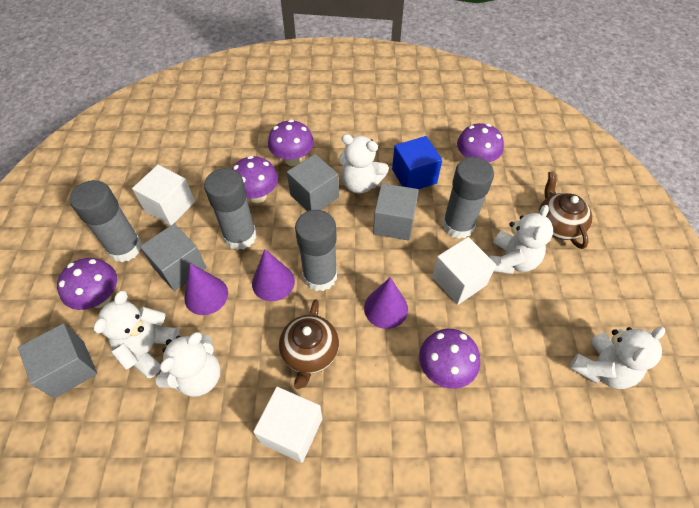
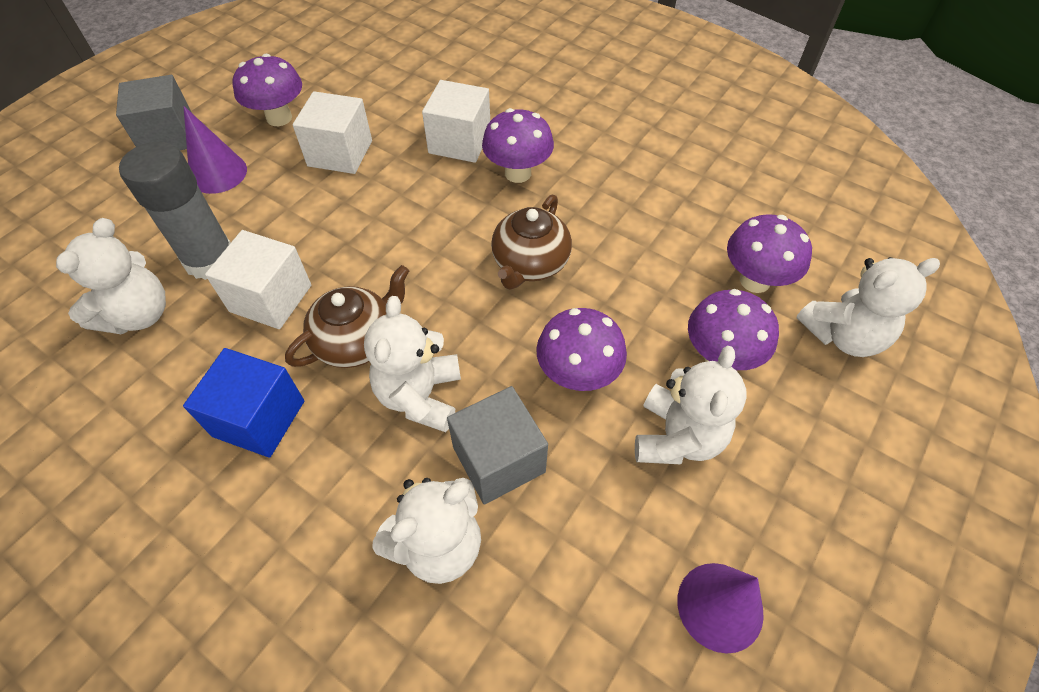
grey cube: 4 -> 2
grey glue stick: 4 -> 1
purple cone: 3 -> 2

